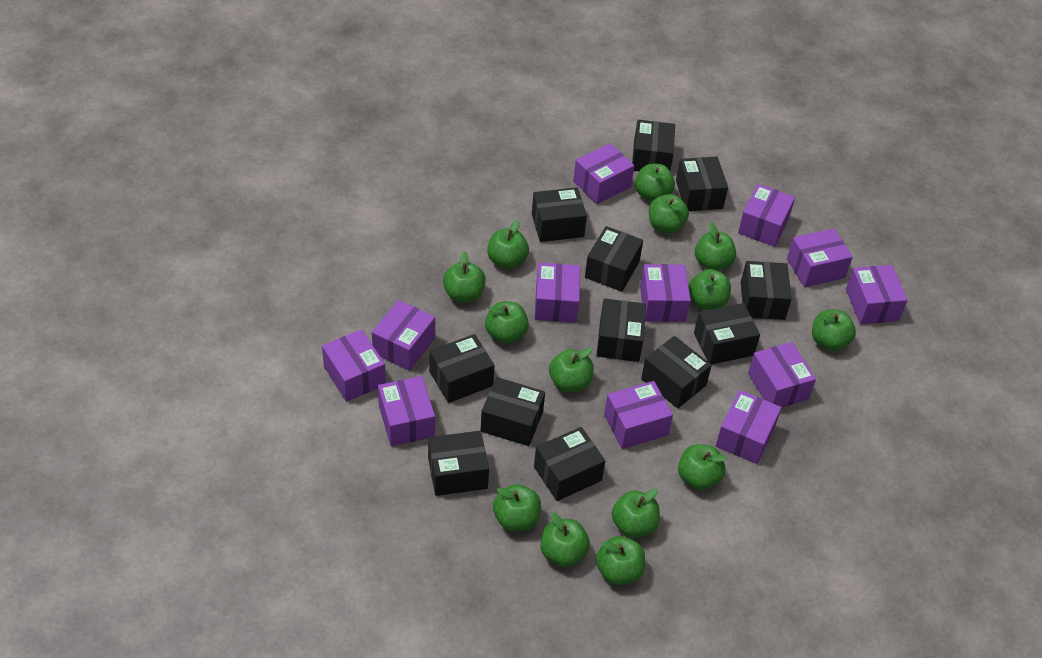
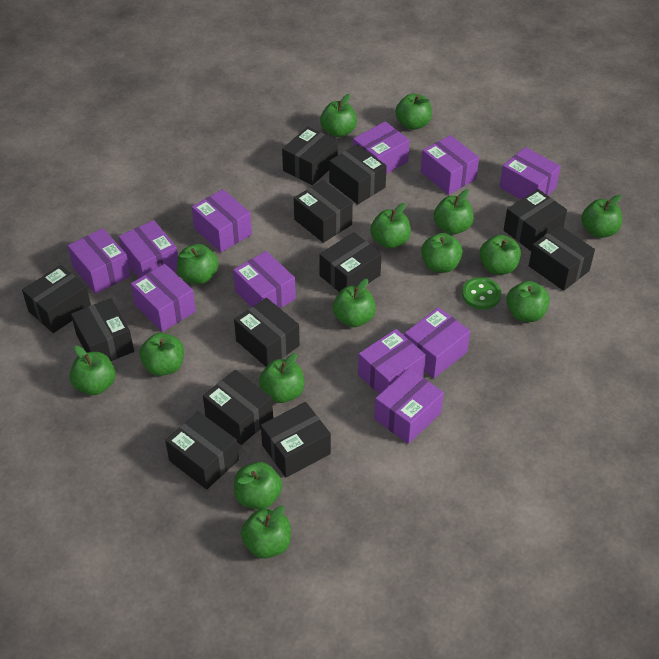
green apple: 14 -> 15
green button: 0 -> 1
purple box: 12 -> 11

